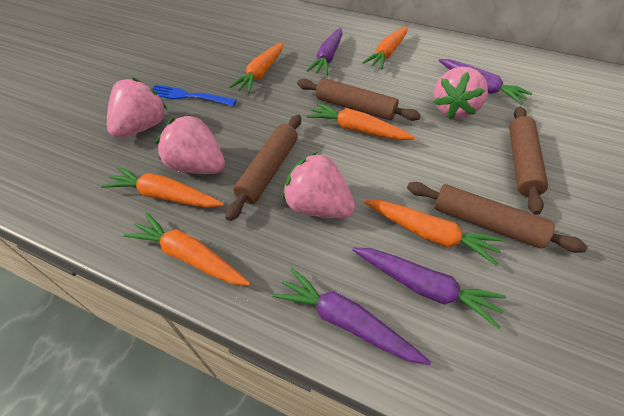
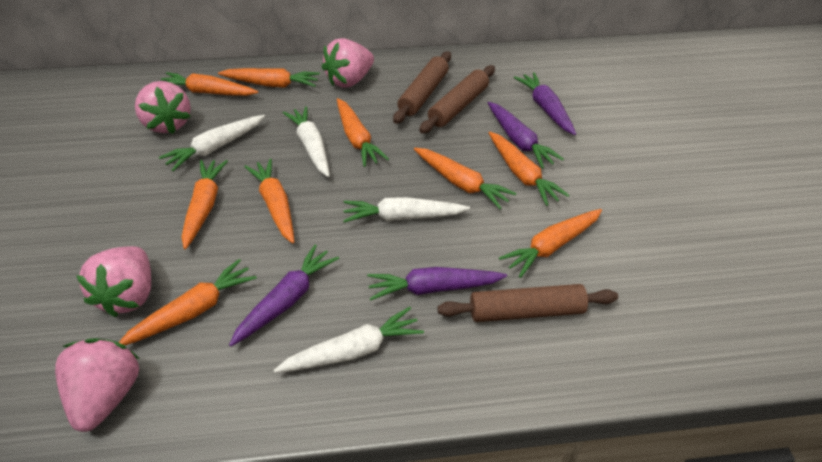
blue fork: 1 -> 0
brown rolling pin: 4 -> 3
orange carrot: 6 -> 9
white carrot: 0 -> 4

